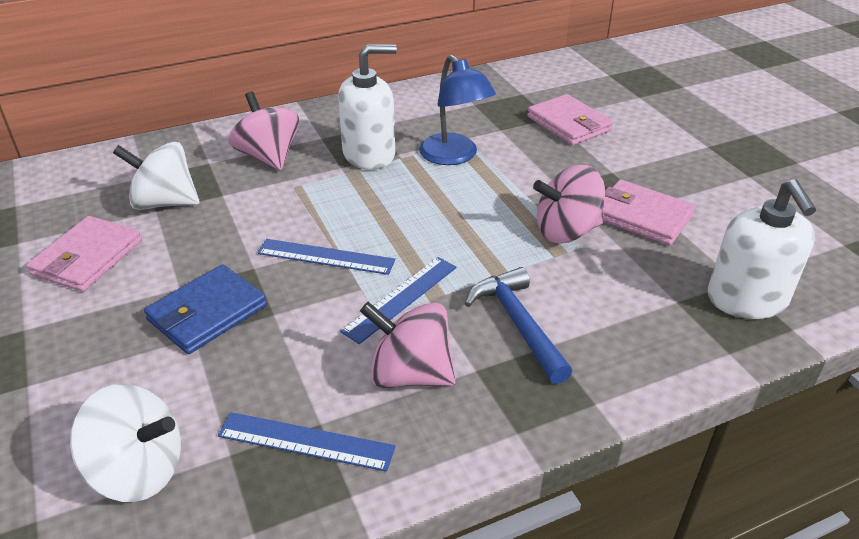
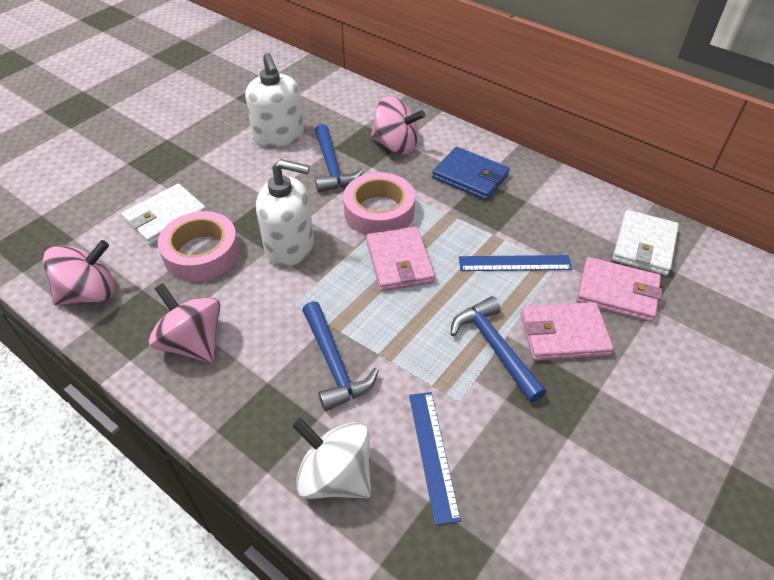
blue hammer: 1 -> 3
blue lamp: 1 -> 0
blue ruler: 3 -> 2
pink tape: 0 -> 2
white spinning top: 2 -> 1
white wallet: 0 -> 2

